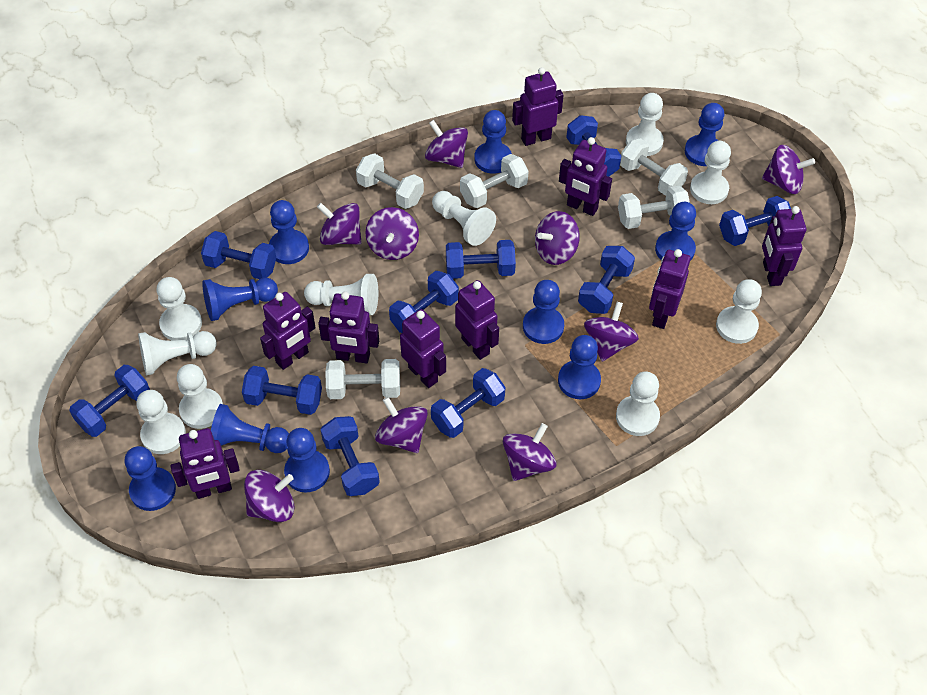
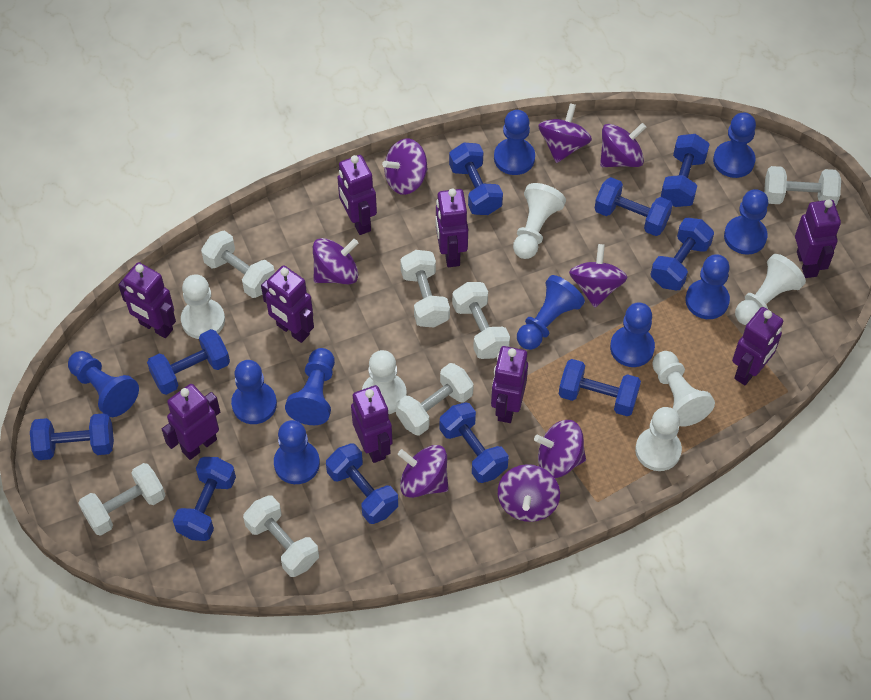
purple spinning top: 9 -> 8
white dumbbell: 5 -> 7
white pawn: 10 -> 6

